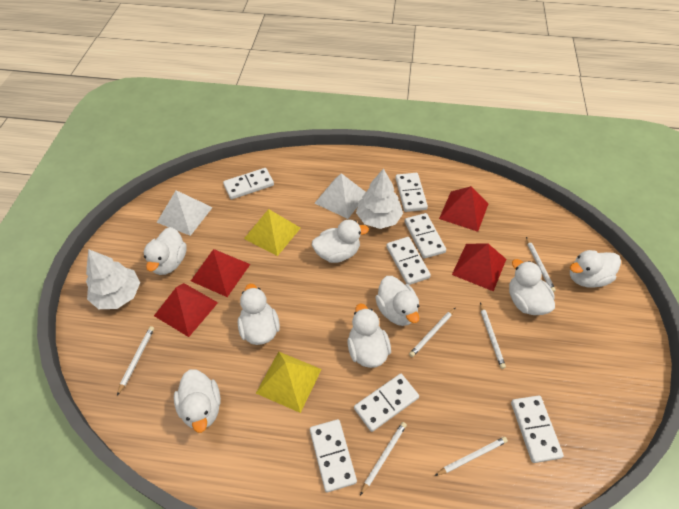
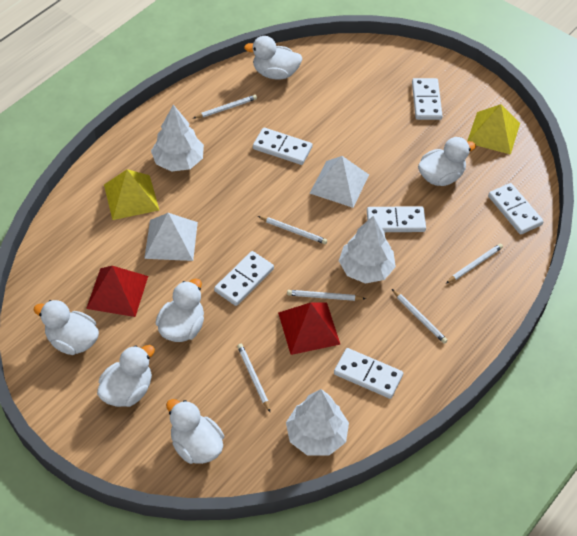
red pyramid: 4 -> 2
white domino: 7 -> 6
white duck: 8 -> 6
white tree: 2 -> 3

